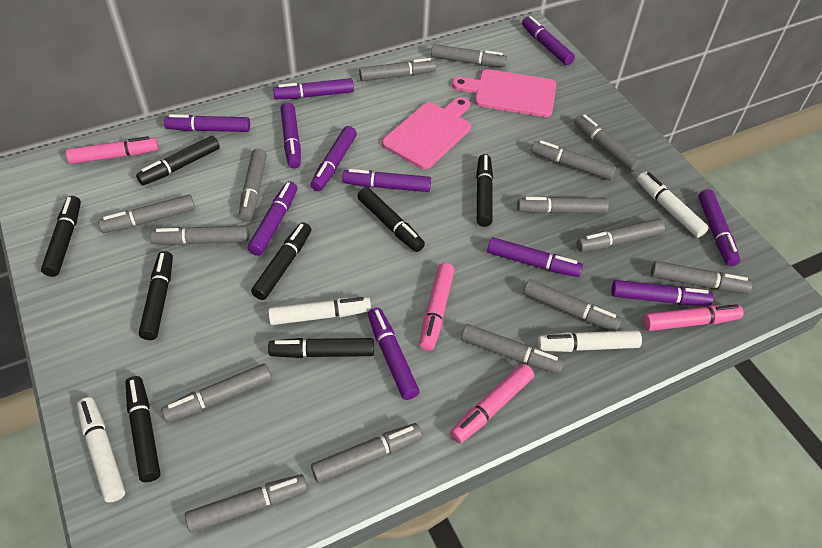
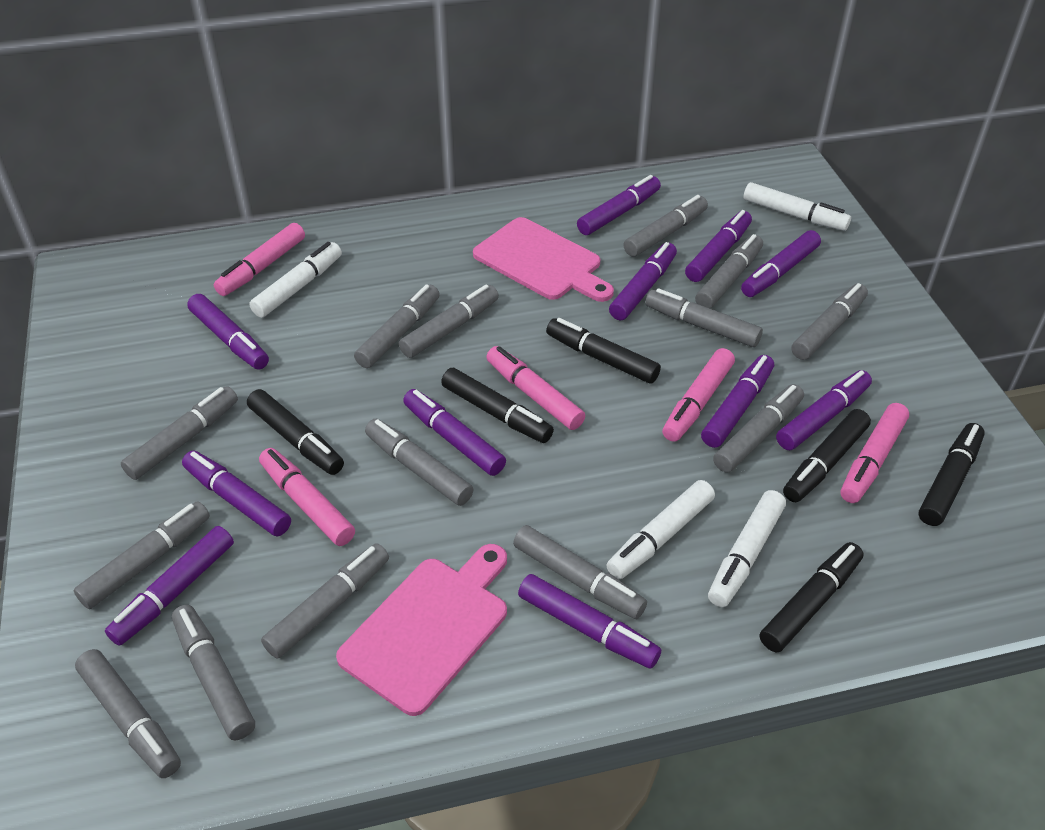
black marker: 8 -> 6
grey marker: 15 -> 14
pink marker: 4 -> 5

